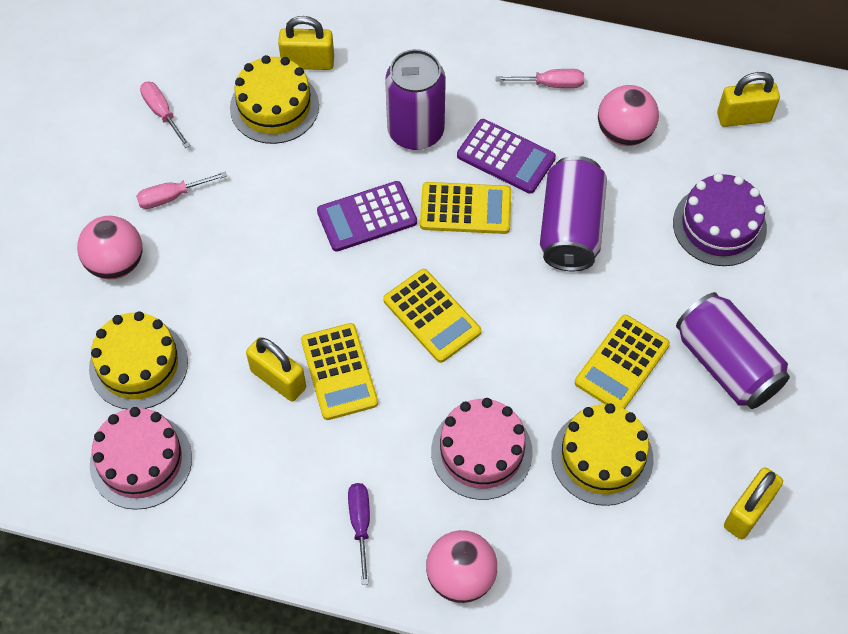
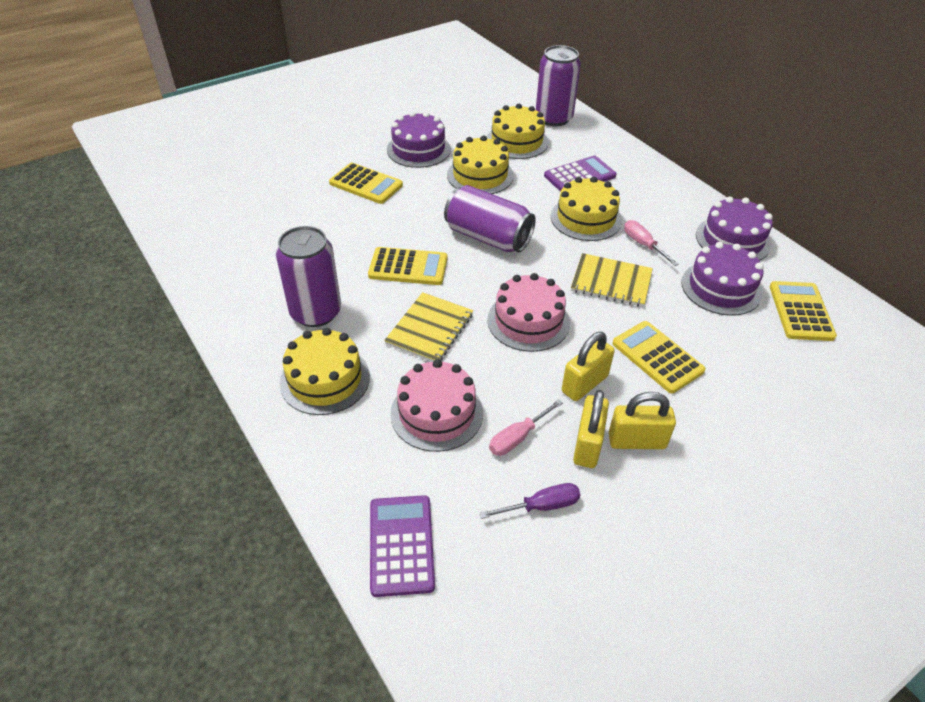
pink ball: 3 -> 0
pink screwdriver: 3 -> 2
purple cake: 1 -> 3
yellow cake: 3 -> 4
yellow notebook: 0 -> 2
yellow padlock: 4 -> 3

